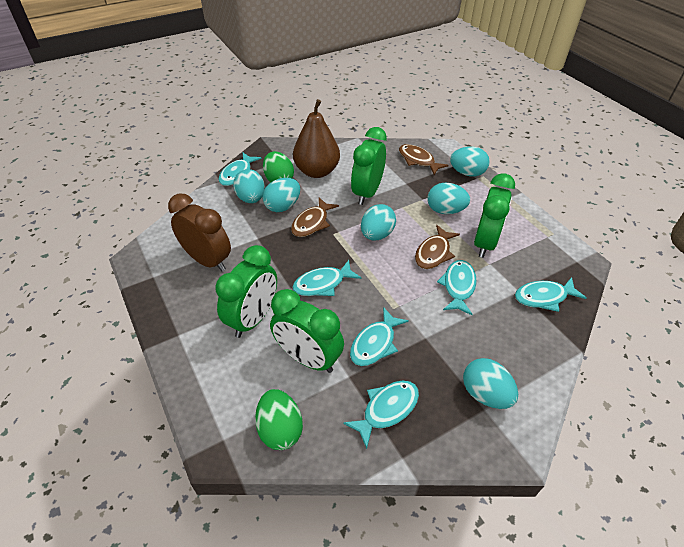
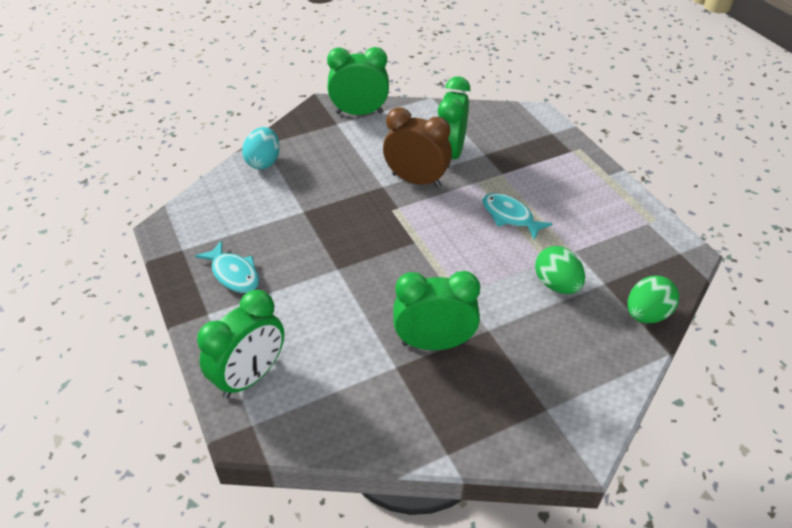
brown fish: 3 -> 0
brown pear: 1 -> 0
turquoise egg: 6 -> 1
turquoise fish: 6 -> 2

